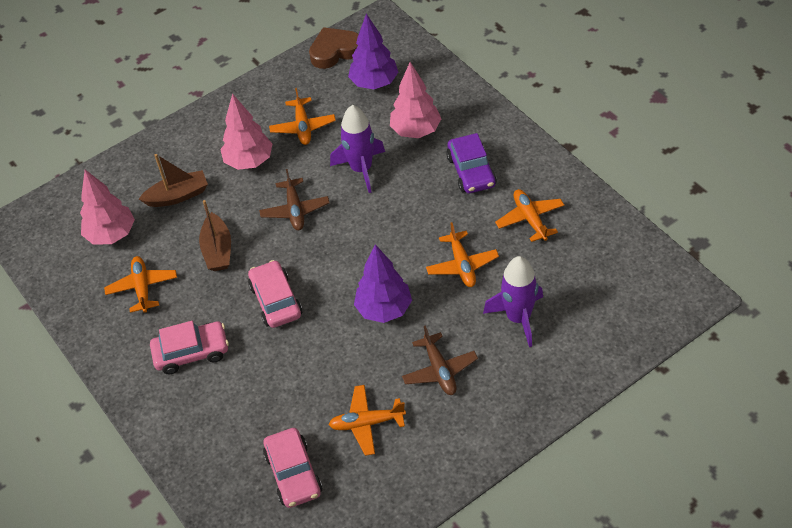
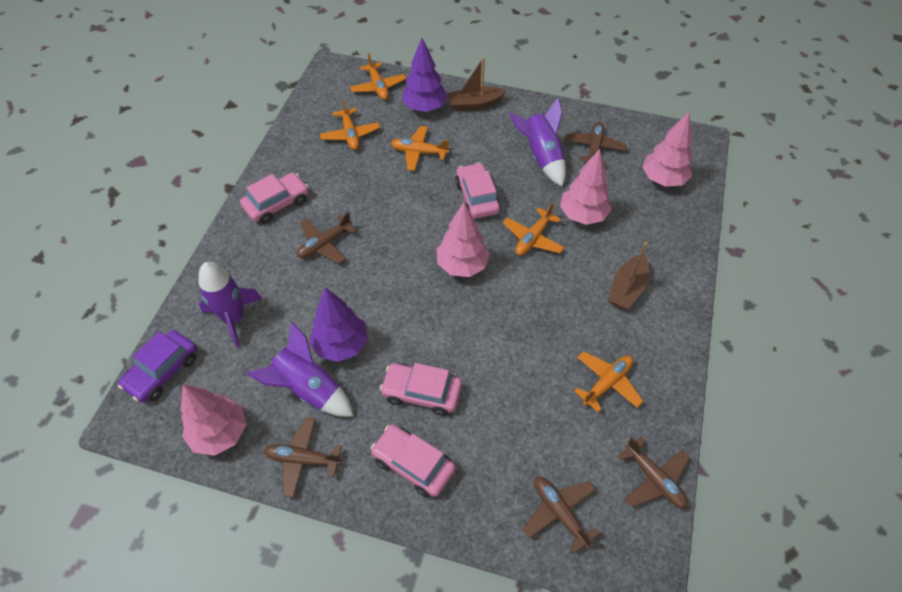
brown heart: 1 -> 0
brown plane: 2 -> 5
pink car: 3 -> 4
pink tree: 3 -> 4
purple rocket: 2 -> 3

